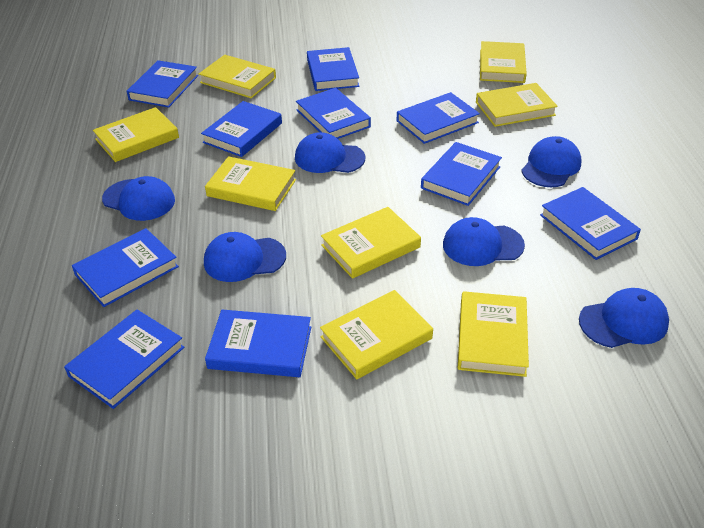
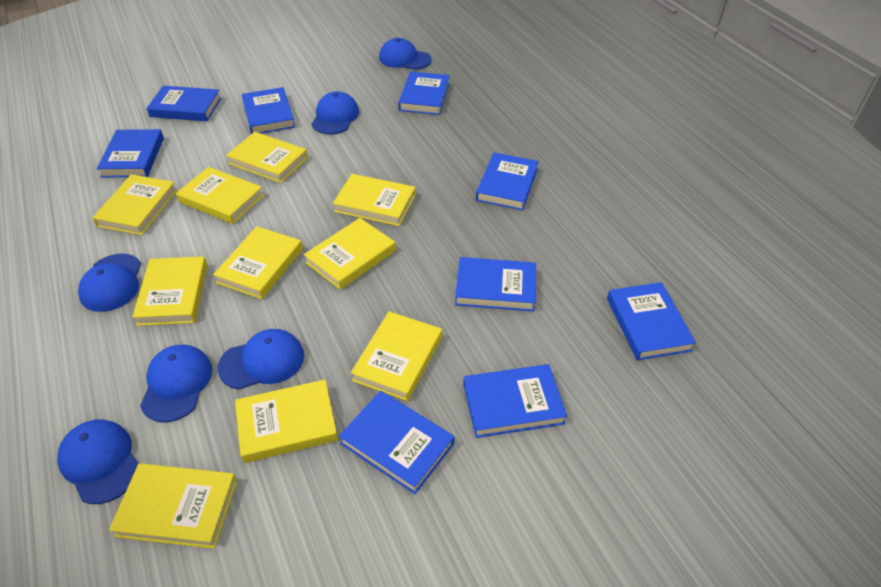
blue book: 10 -> 9
yellow book: 8 -> 10

